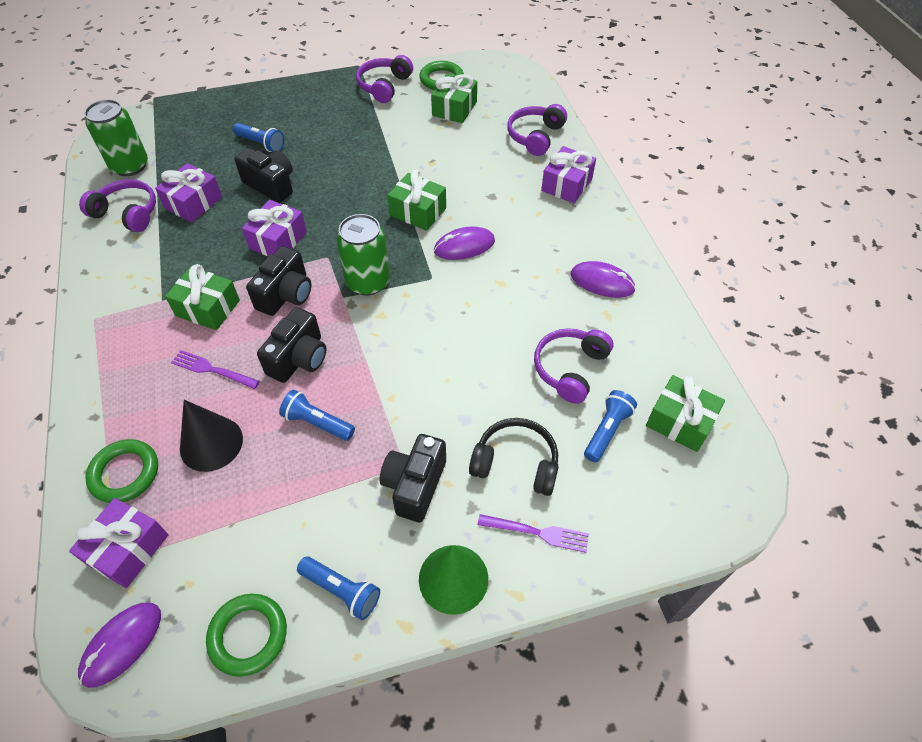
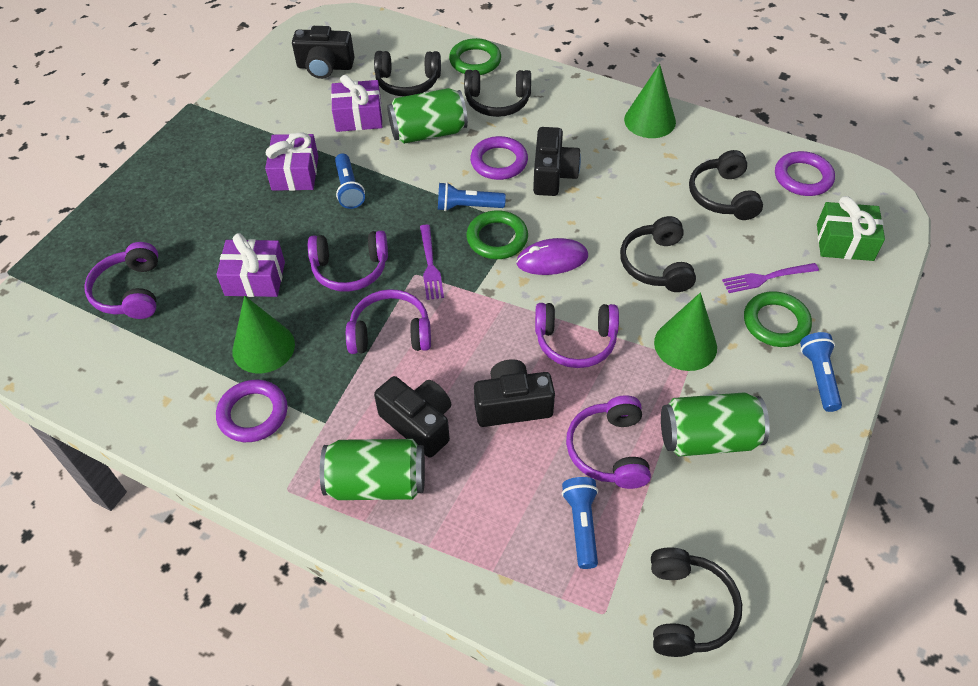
black cone: 1 -> 0
black headphones: 1 -> 5
green can: 2 -> 3
green cone: 1 -> 3
green gift: 4 -> 1
purple gift: 4 -> 3
purple headphones: 4 -> 5
purple mouse: 3 -> 1
purple ring: 0 -> 3

